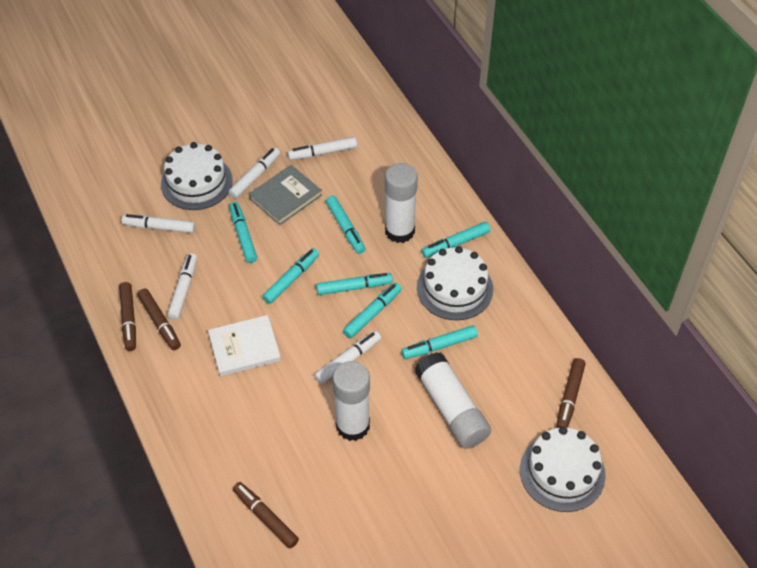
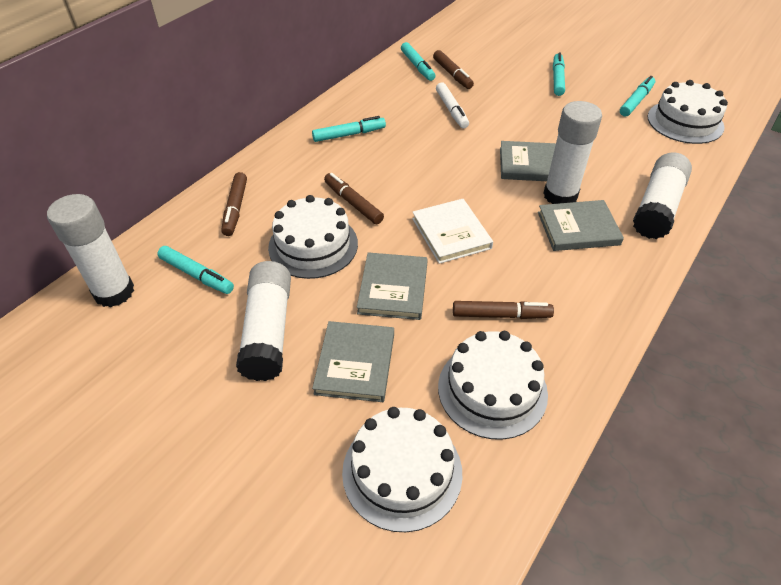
grey book: 1 -> 4
turquoise marker: 7 -> 5
white cake: 3 -> 4
white glue stick: 3 -> 4
white marker: 5 -> 1

